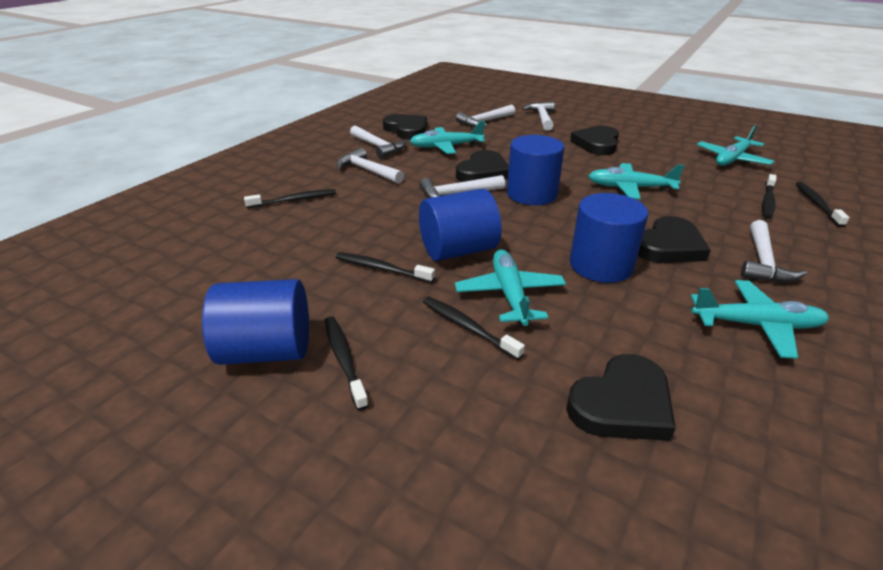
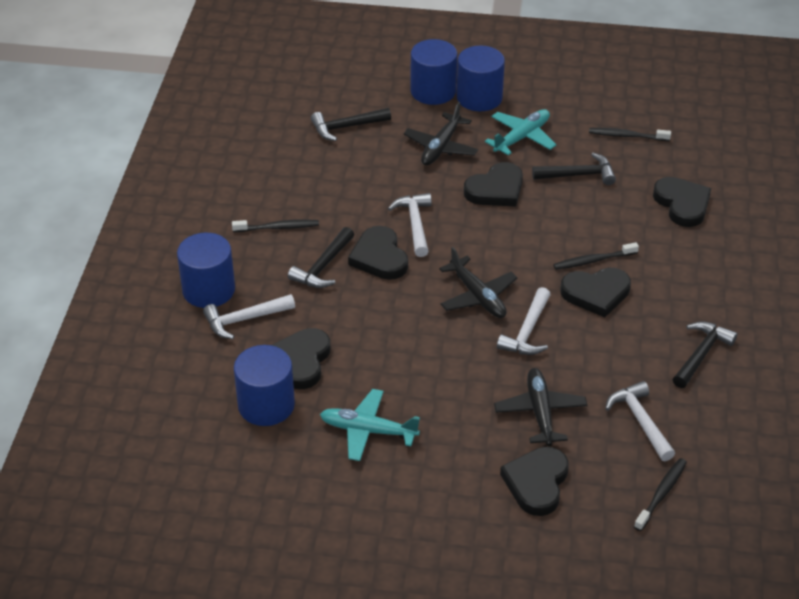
black hammer: 0 -> 4
black heart: 5 -> 6
black plane: 0 -> 3
black toothbrush: 6 -> 4
turquoise plane: 5 -> 2
white hammer: 6 -> 4

